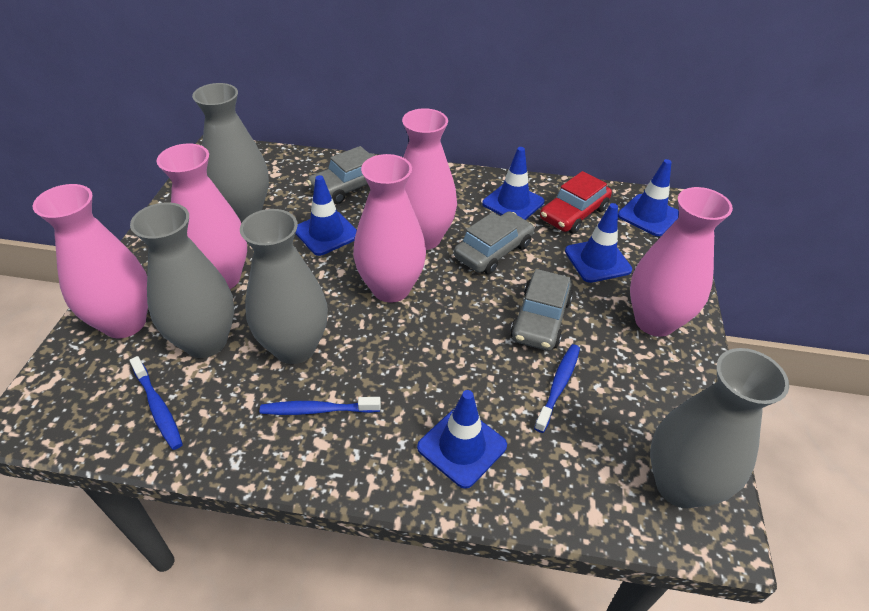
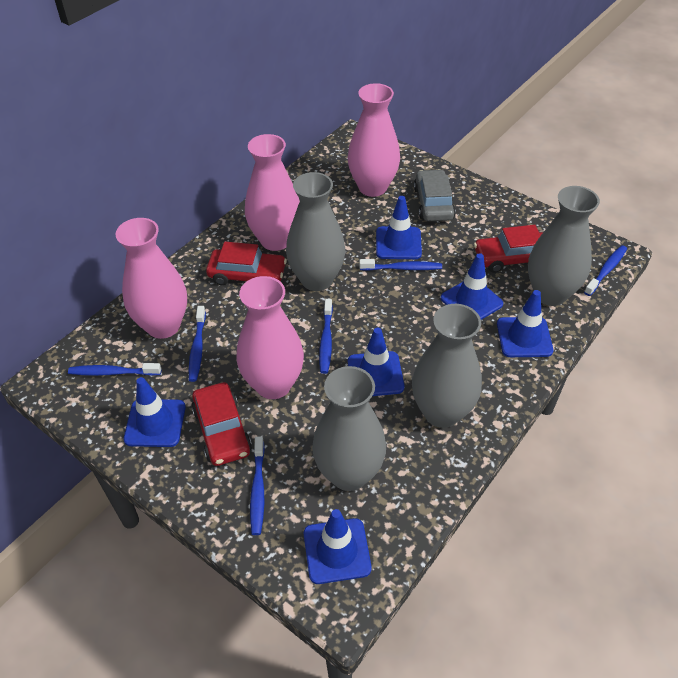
blue toothbrush: 3 -> 6
blue traffic cone: 5 -> 6
grey car: 3 -> 1
pink vase: 5 -> 4
red car: 1 -> 3

